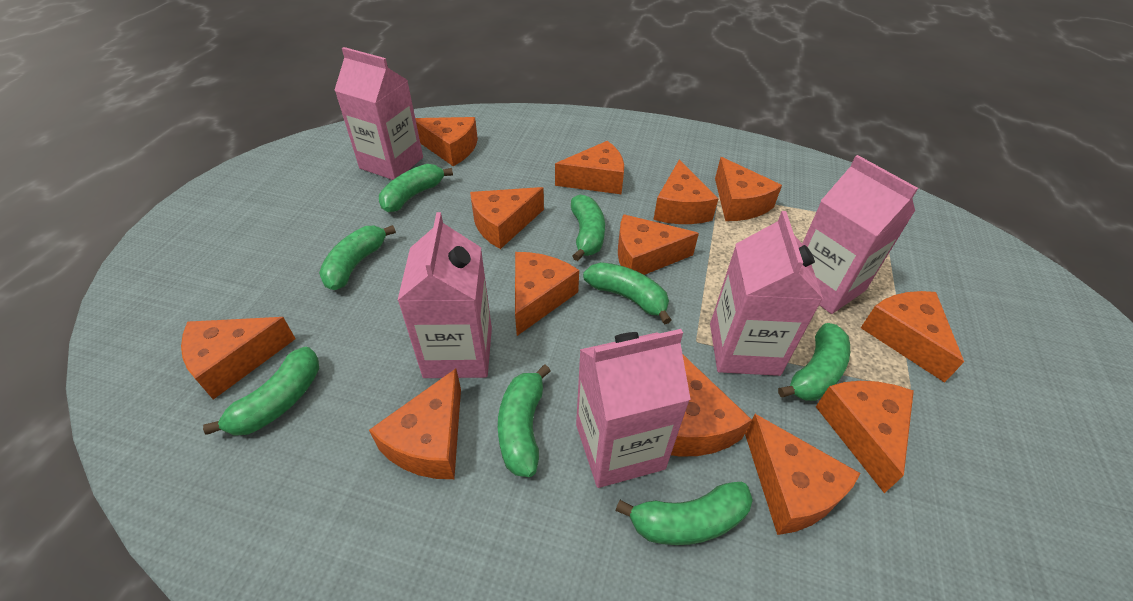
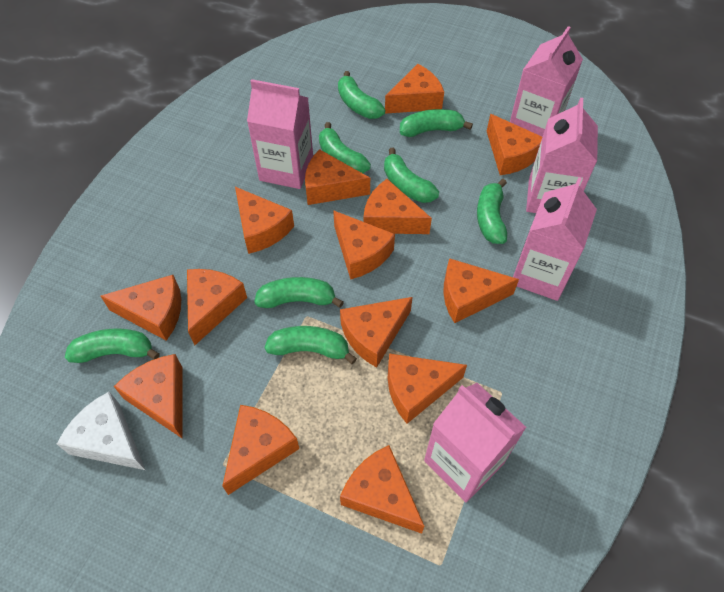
orange cheese: 13 -> 14
white cheese: 0 -> 1

